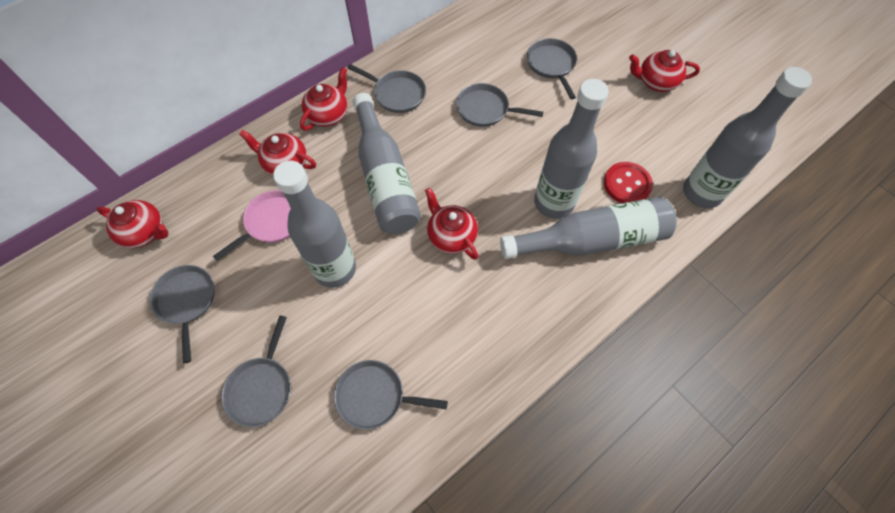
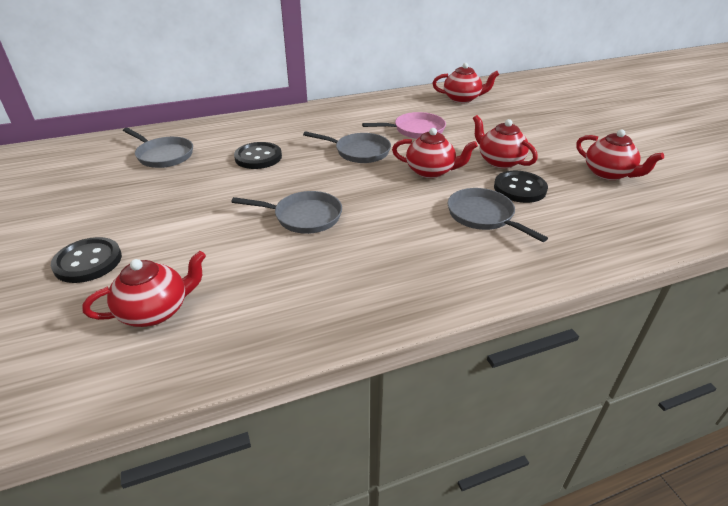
black button: 0 -> 3
grey bottle: 5 -> 0
grey pan: 6 -> 4
red button: 1 -> 0

